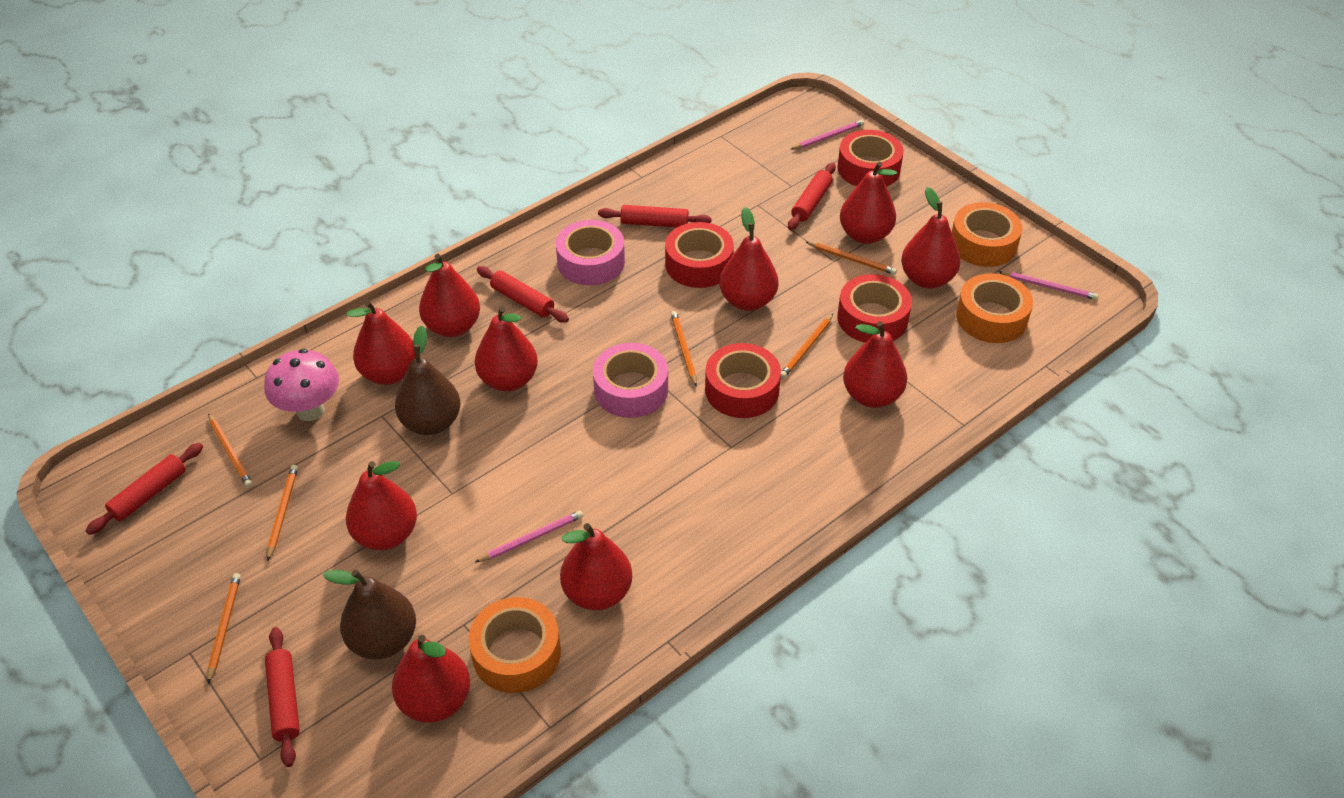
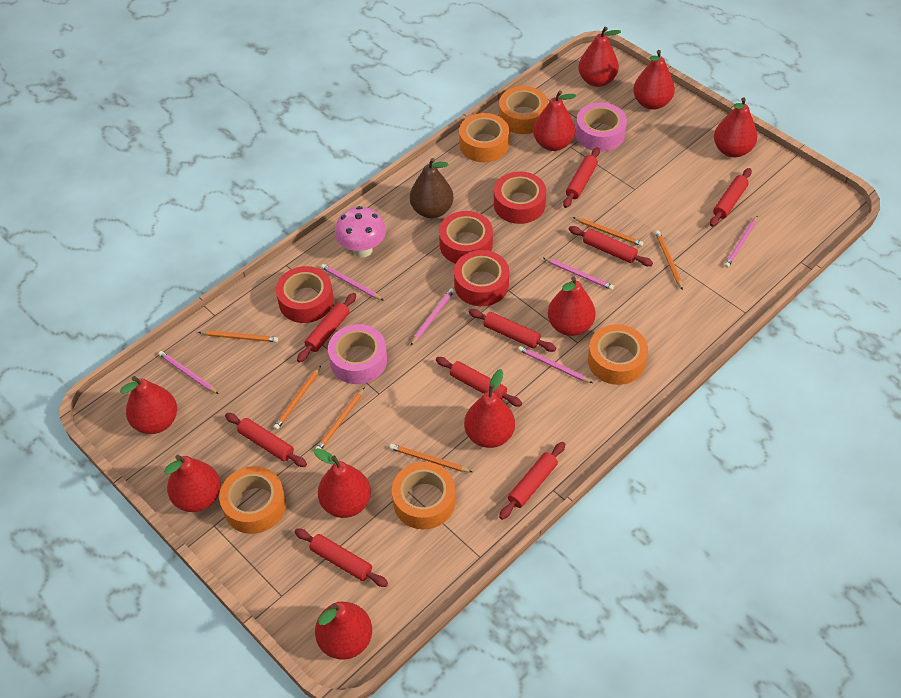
brown pear: 2 -> 1
orange tape: 3 -> 5
pink pencil: 3 -> 6
red rolling pin: 5 -> 9

